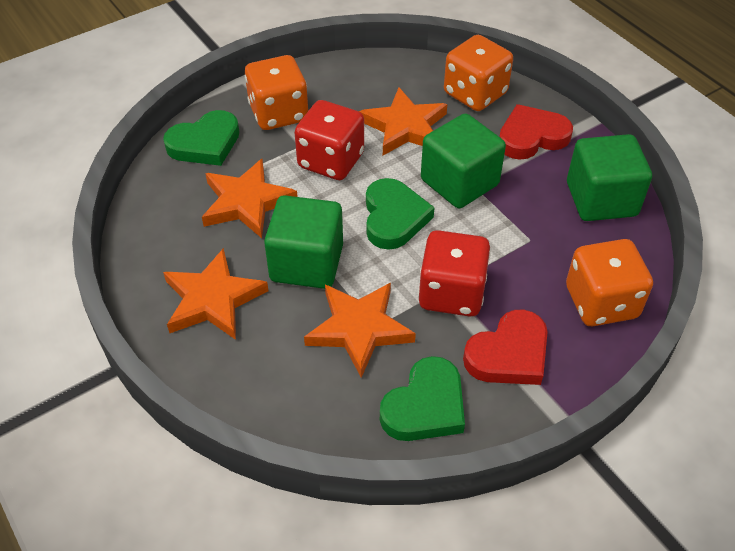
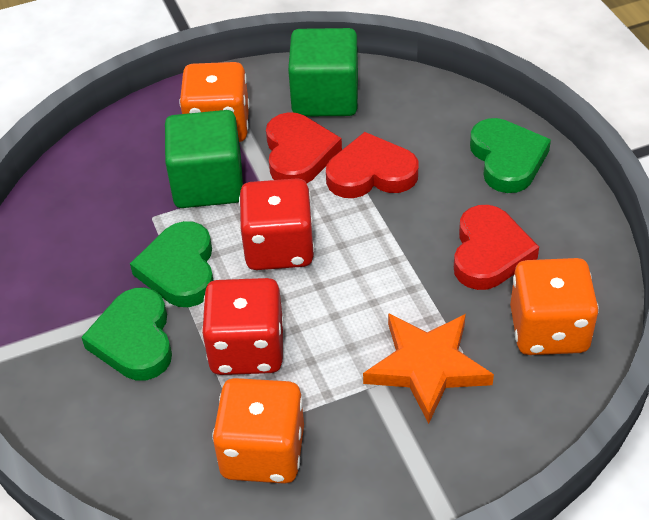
green cube: 3 -> 2
orange star: 4 -> 1
red heart: 2 -> 3

